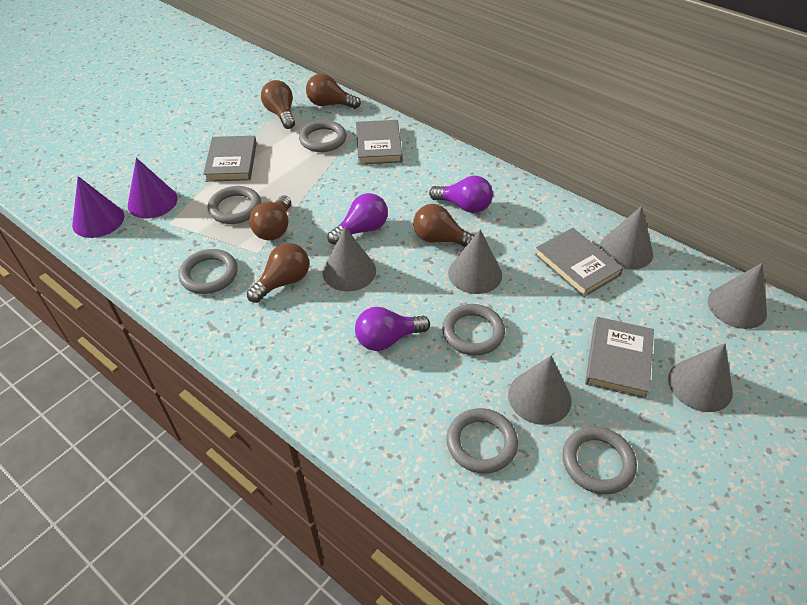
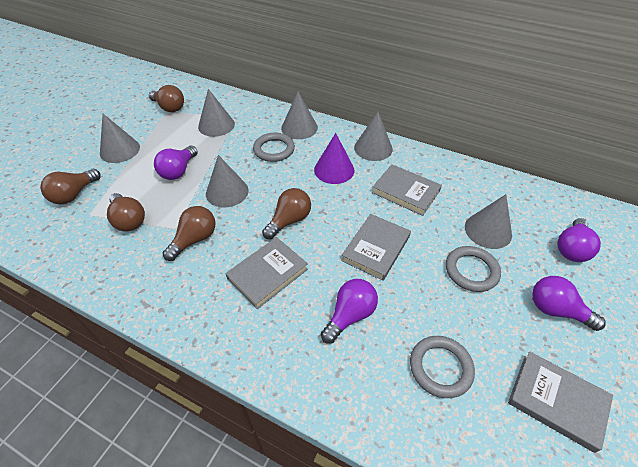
grey ring: 6 -> 3
purple cone: 2 -> 1
purple light bulb: 3 -> 4

